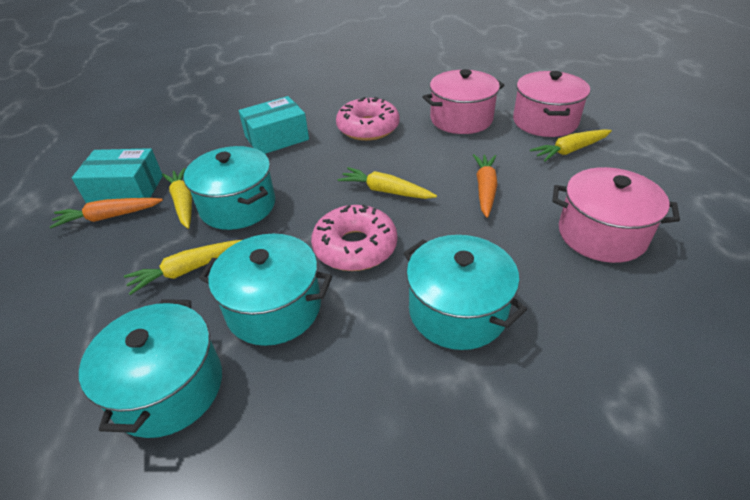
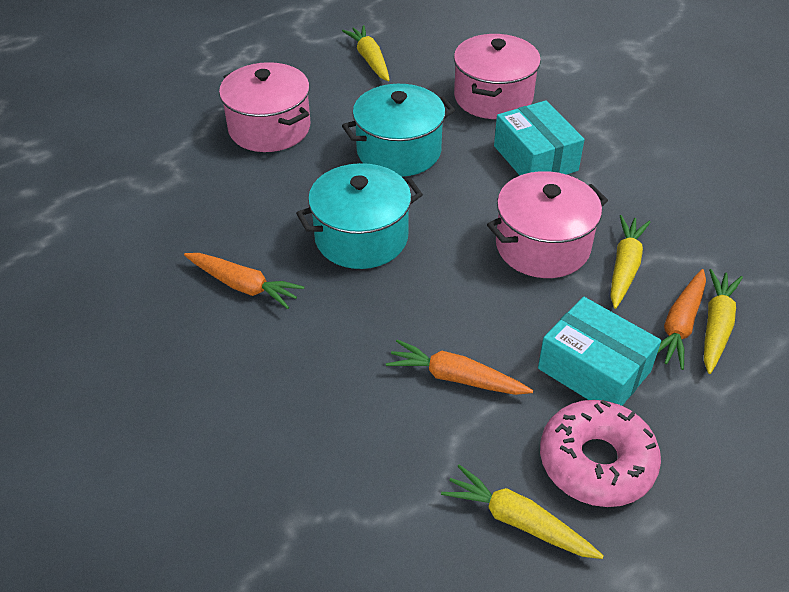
orange carrot: 2 -> 3
pink donut: 2 -> 1
turquoise pot: 4 -> 2

